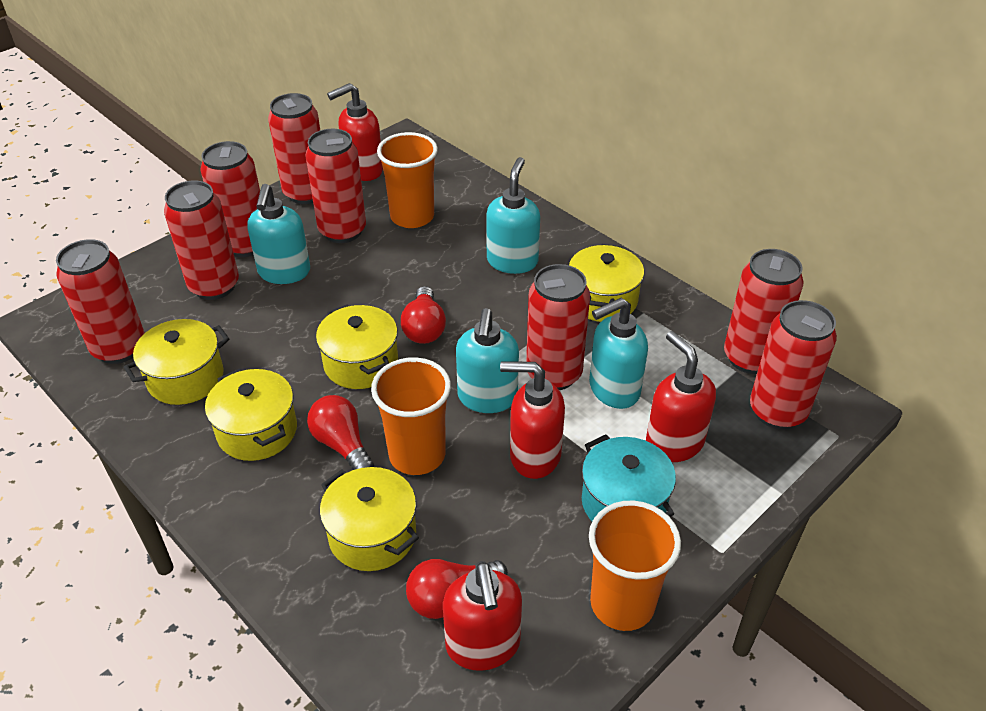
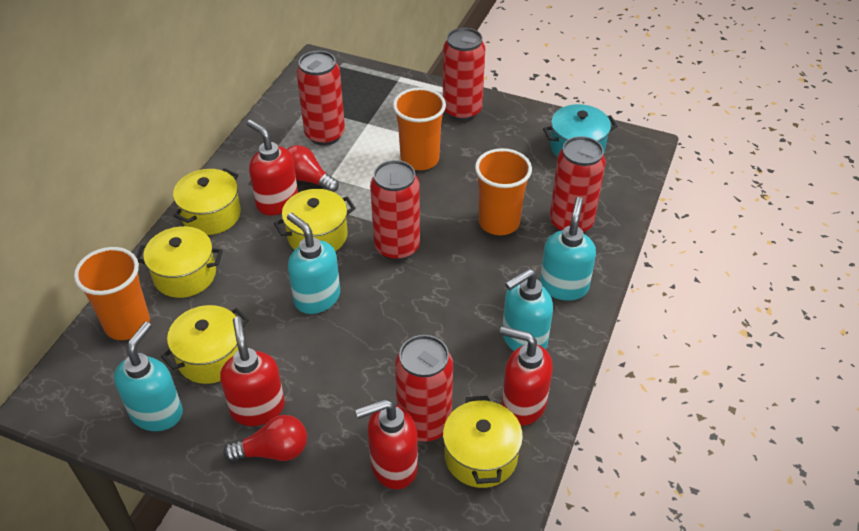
red can: 8 -> 5
red light bulb: 3 -> 2

